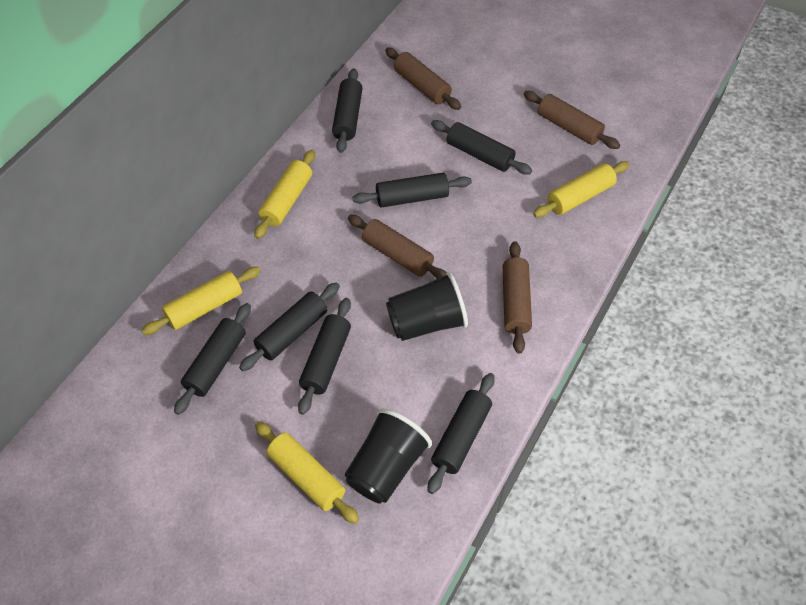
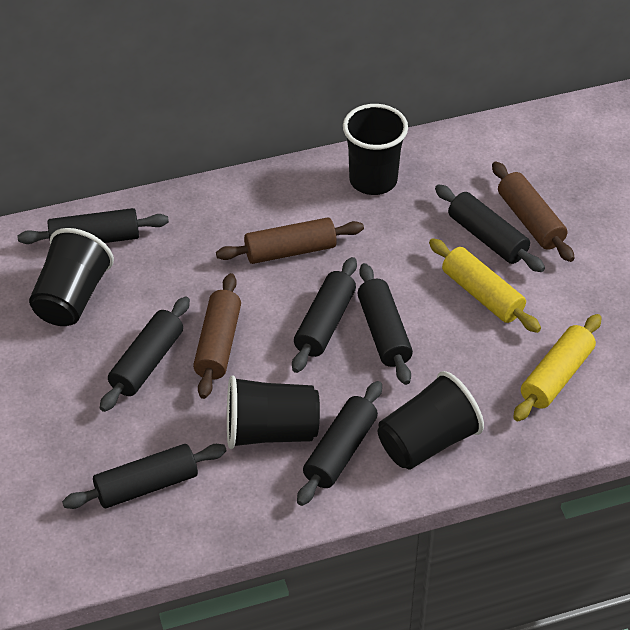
black cup: 2 -> 4
brown rolling pin: 4 -> 3
yellow rolling pin: 4 -> 2

